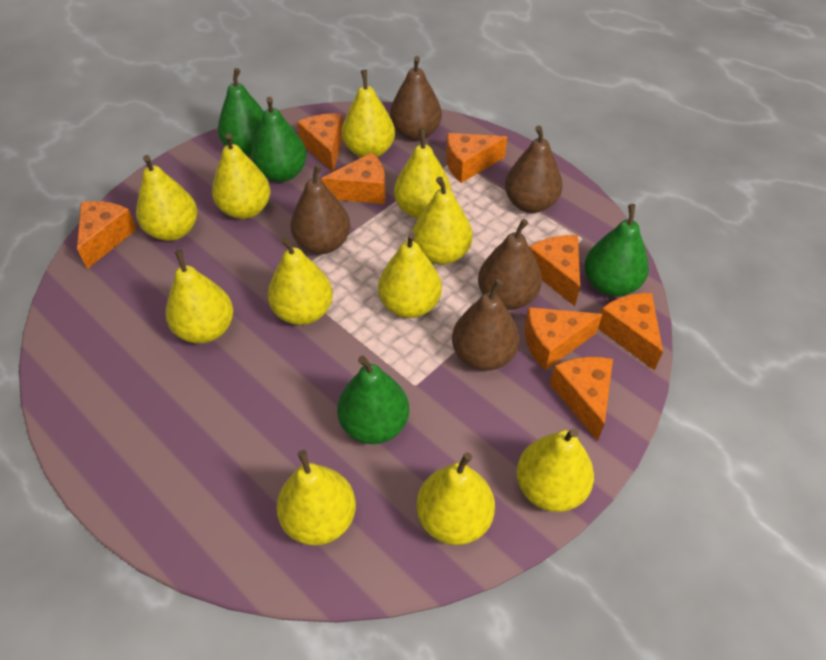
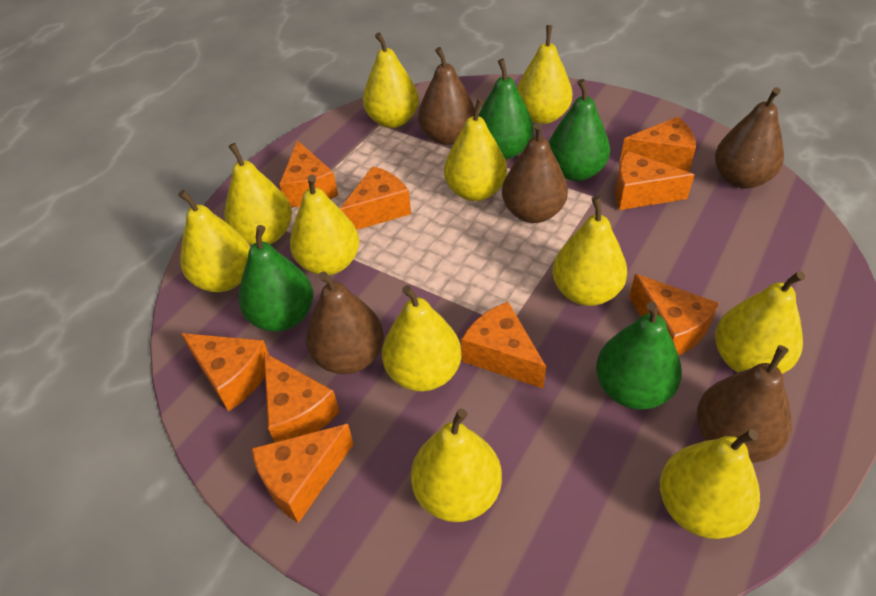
orange cheese: 8 -> 9

